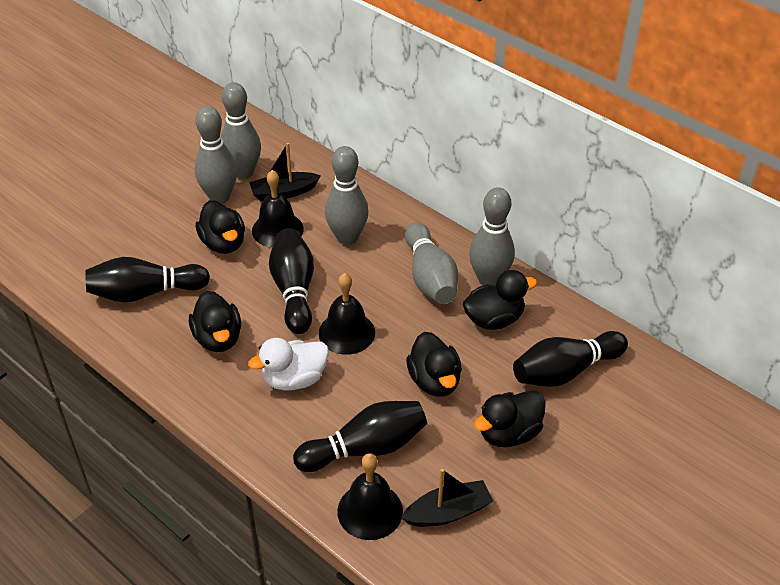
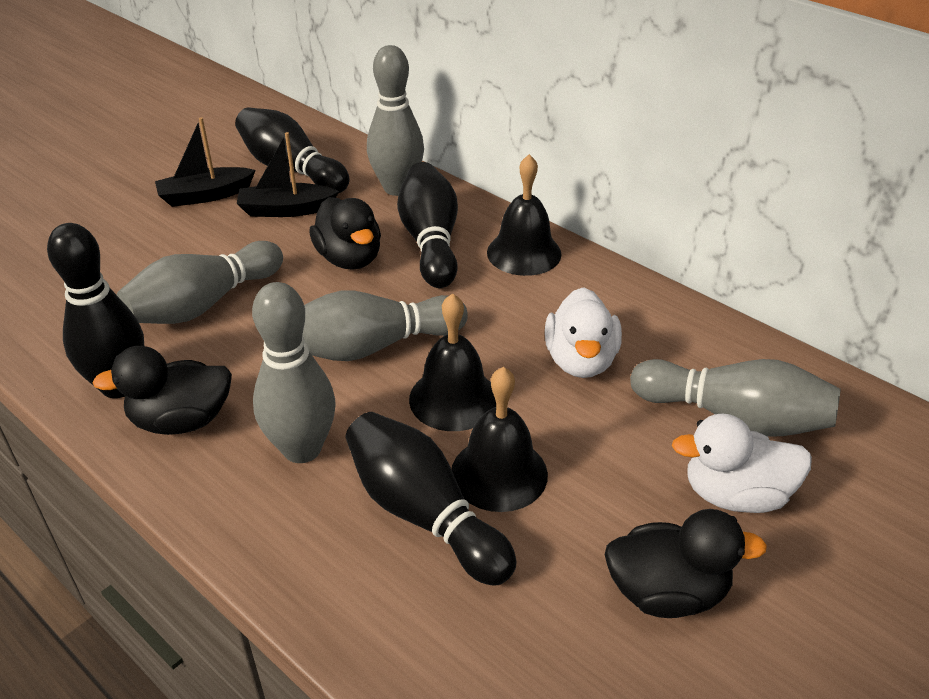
black duck: 5 -> 3
white duck: 1 -> 2

